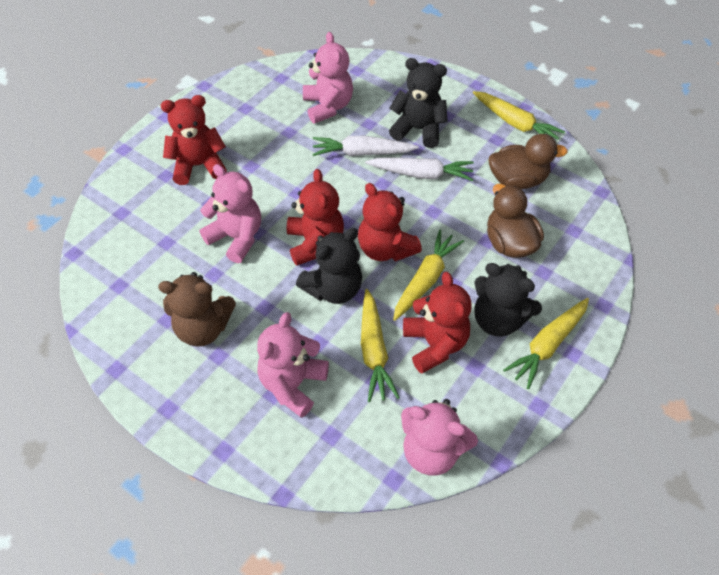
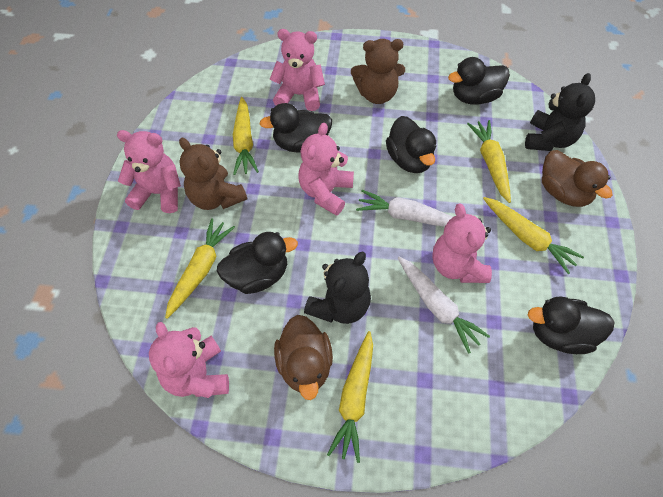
black duck: 0 -> 5
black teddy bear: 3 -> 2
brown teddy bear: 1 -> 2
pink teddy bear: 4 -> 5
red teddy bear: 4 -> 0
yellow carrot: 4 -> 5

